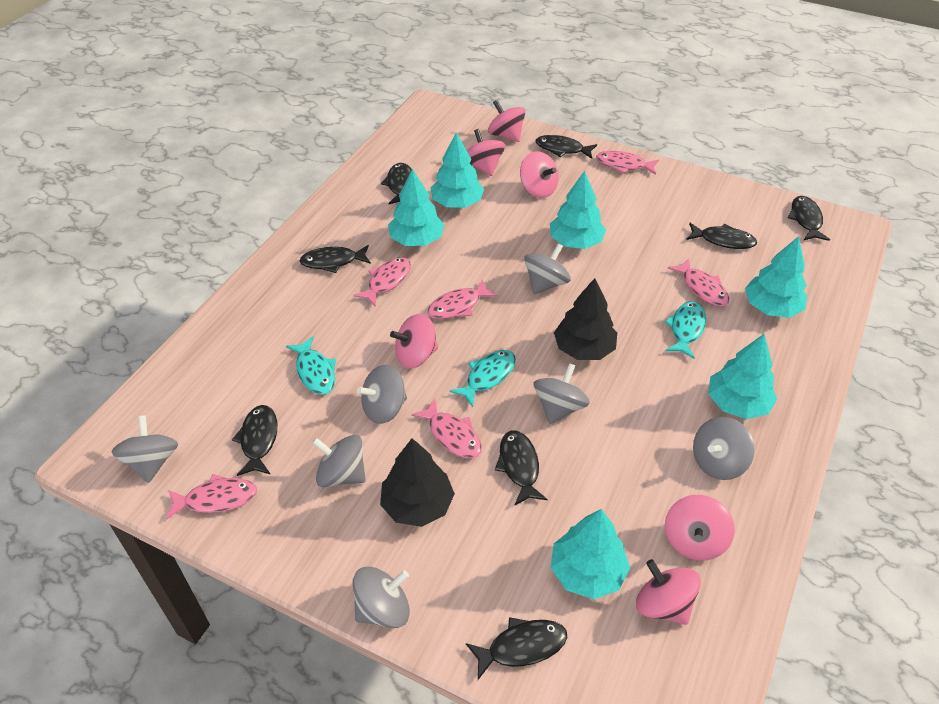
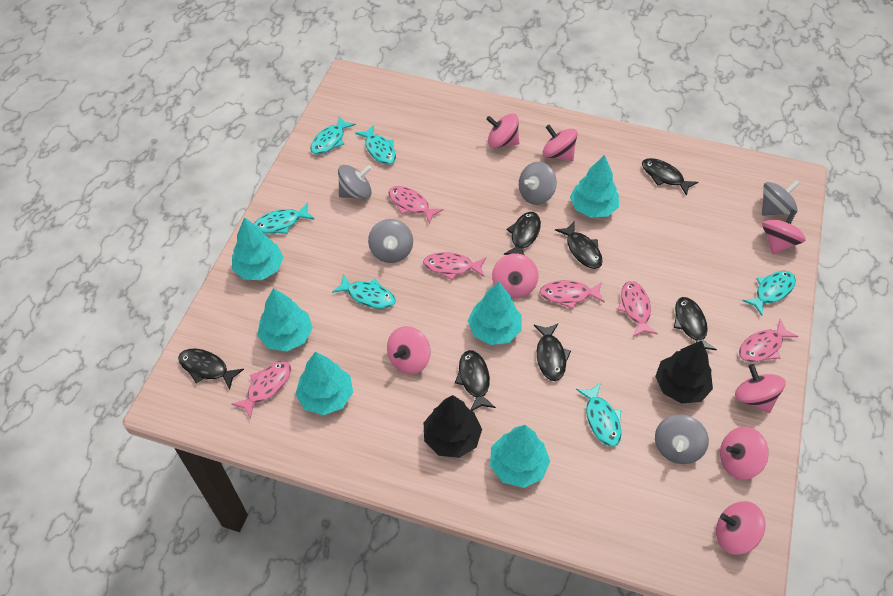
black fish: 8 -> 7
grey spinning top: 7 -> 5
pink spinning top: 6 -> 8
turquoise fish: 3 -> 6

